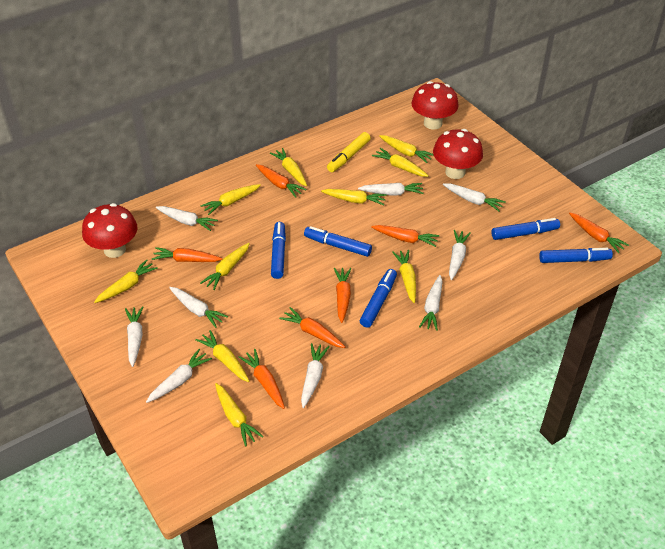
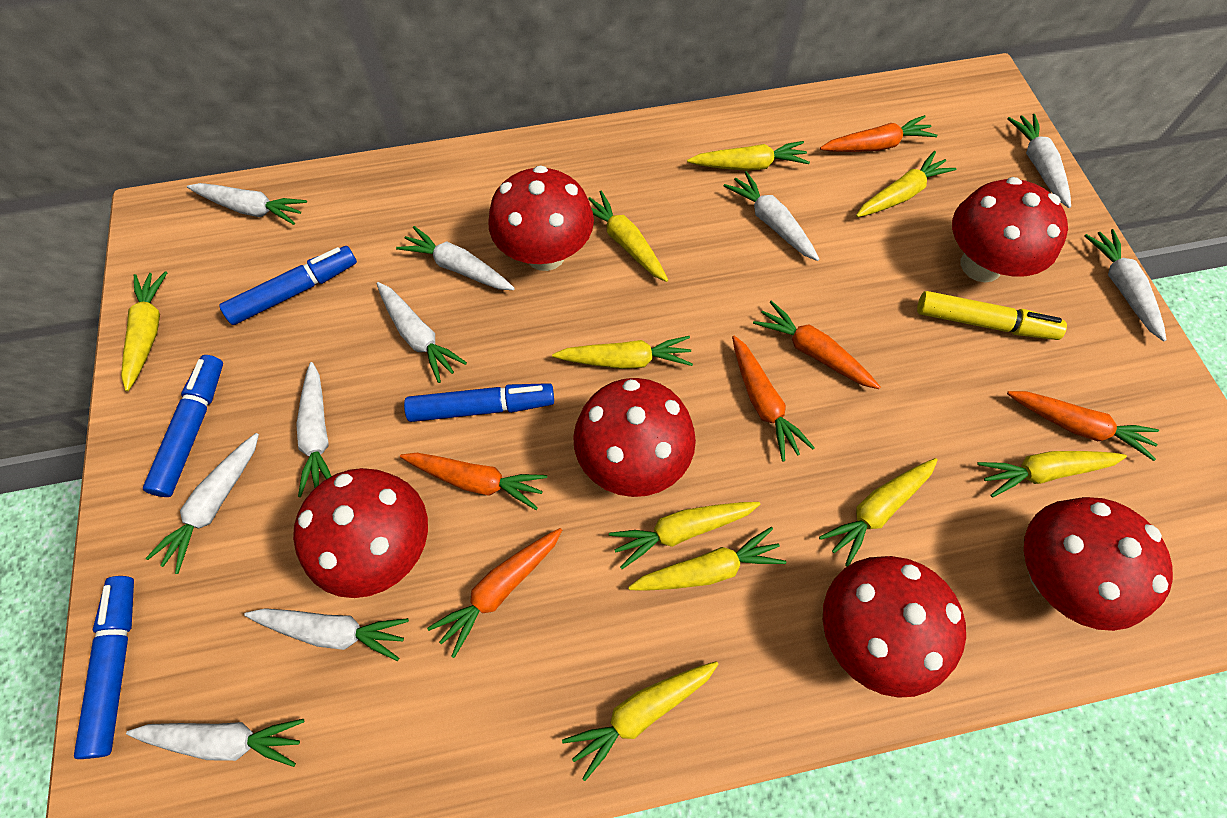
blue marker: 5 -> 4
orange carrot: 7 -> 6
red mushroom: 3 -> 6
white carrot: 9 -> 10

